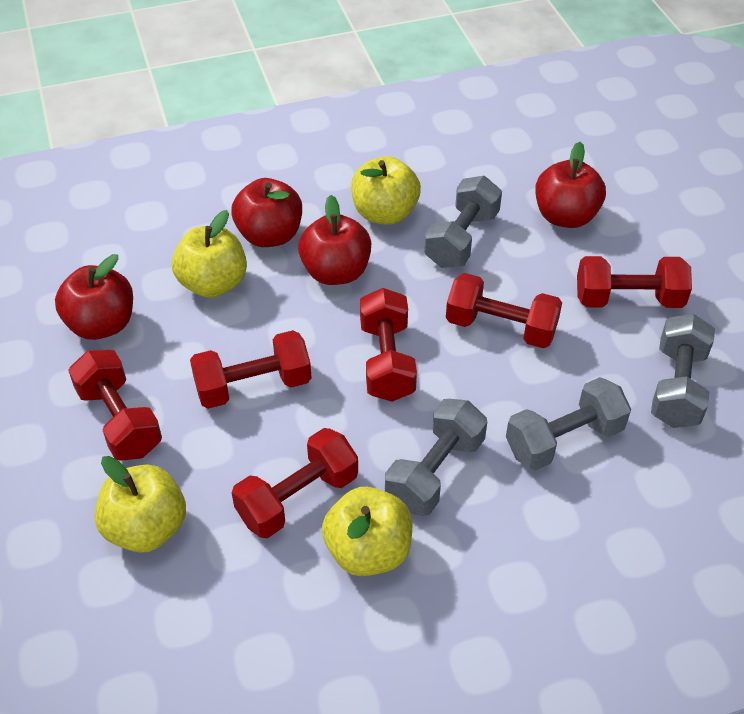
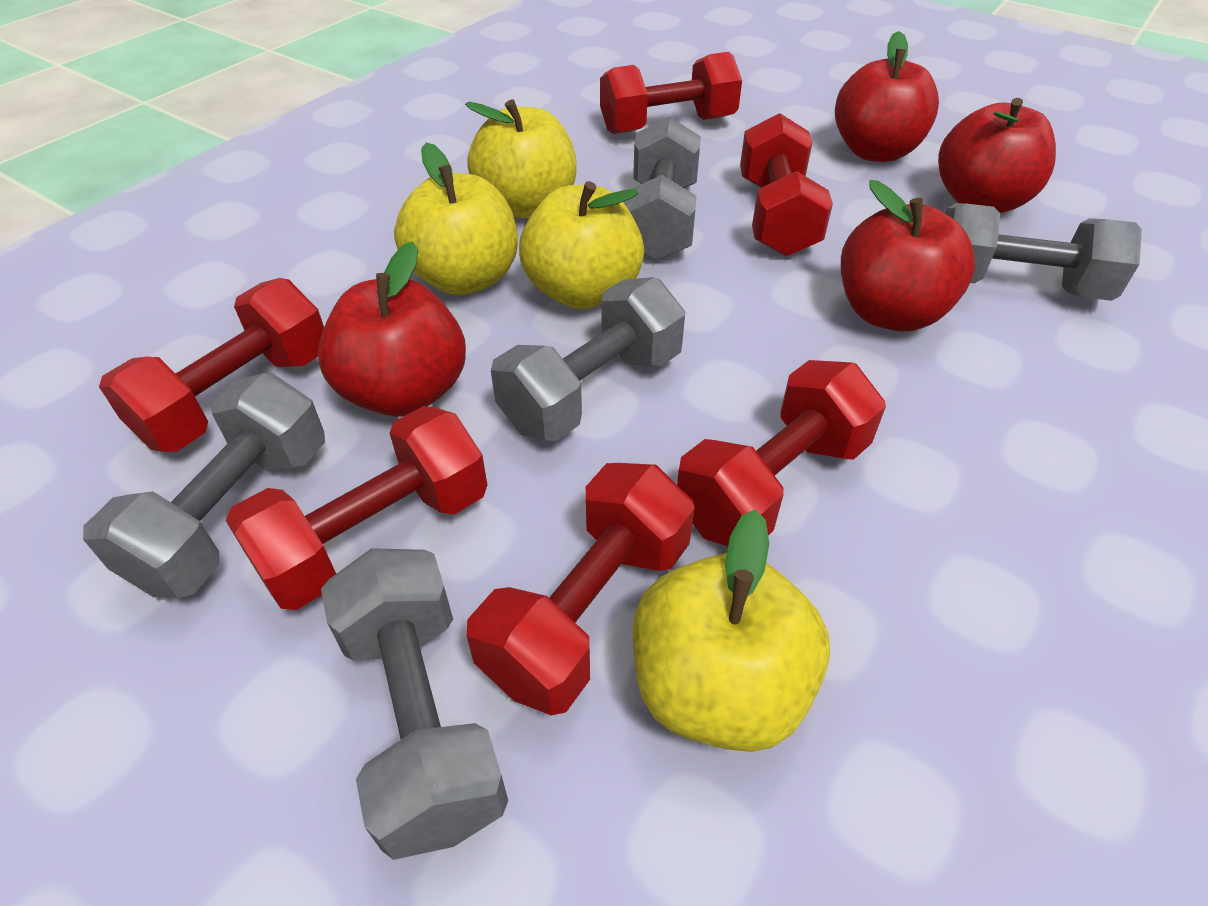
grey dumbbell: 4 -> 5

